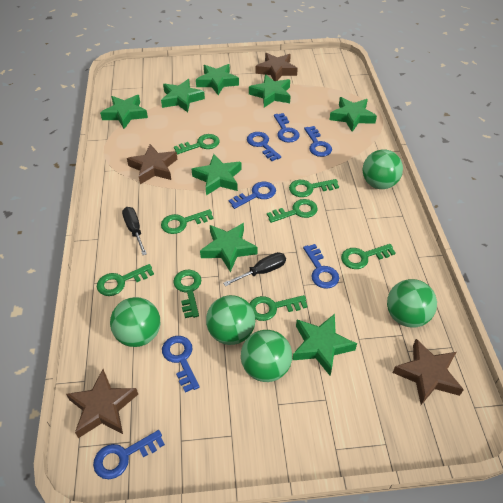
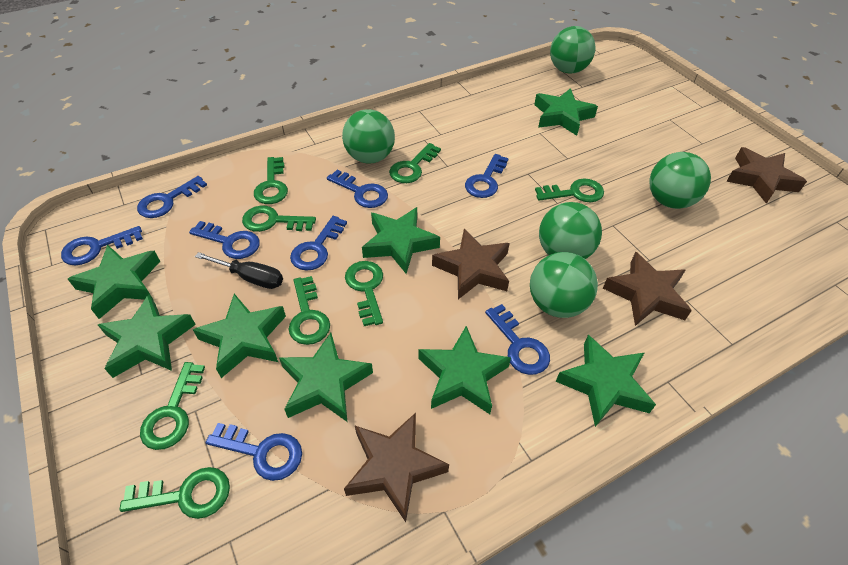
black screwdriver: 2 -> 1
blue key: 7 -> 8

